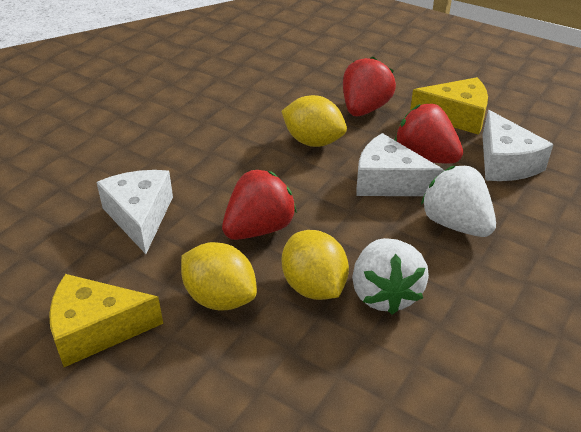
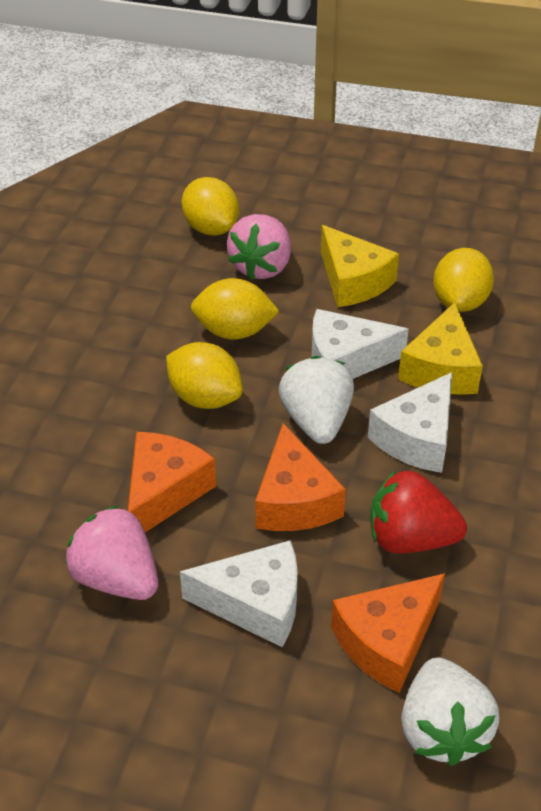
orange cheese: 0 -> 3
pink strawberry: 0 -> 2
red strawberry: 3 -> 1
yellow lemon: 3 -> 4

